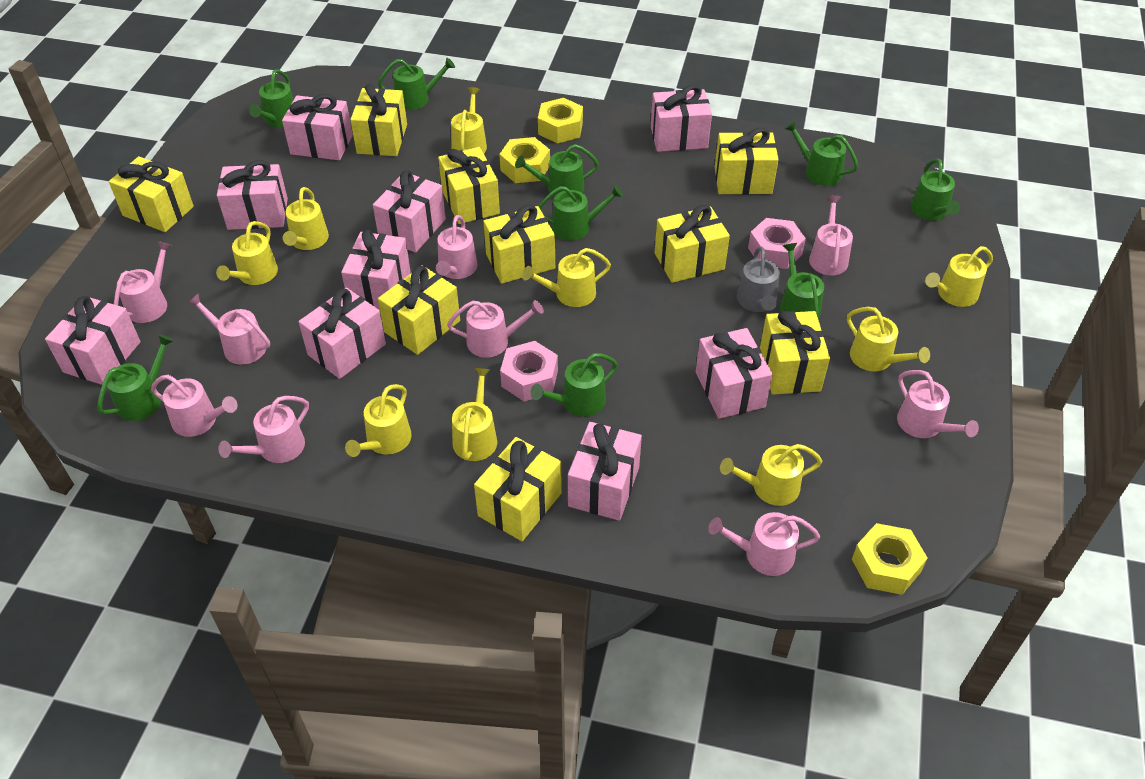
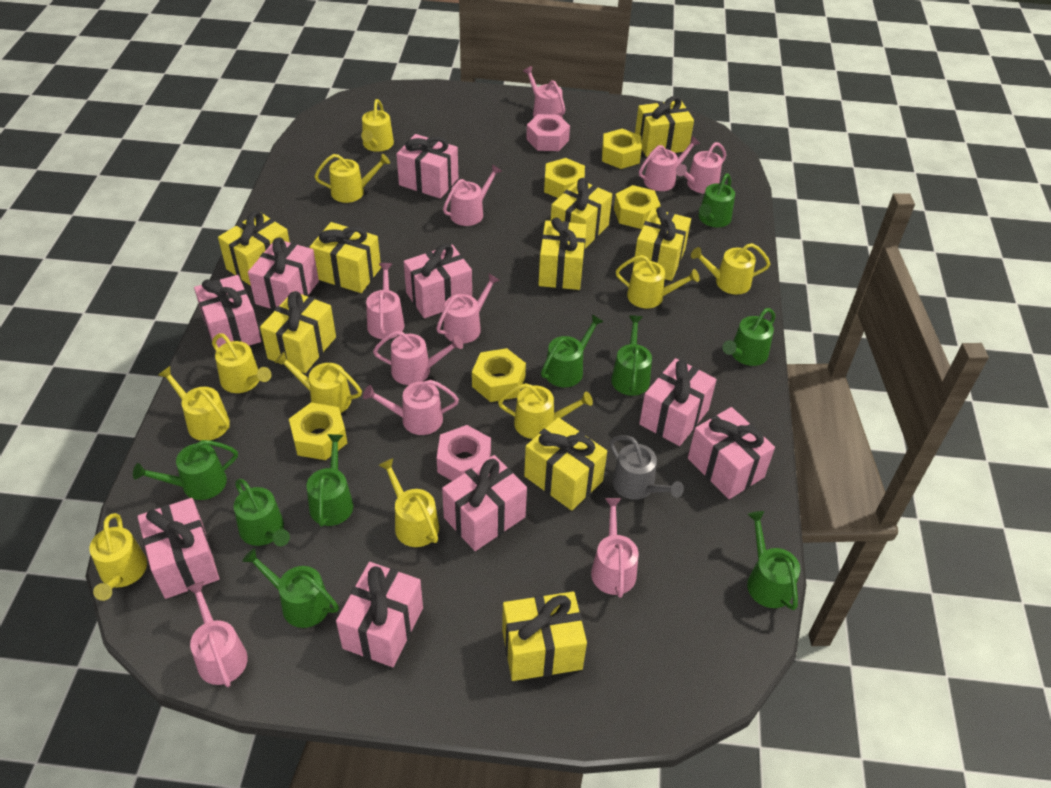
pink watering can: 9 -> 10
yellow nut: 3 -> 5
yellow watering can: 9 -> 10

